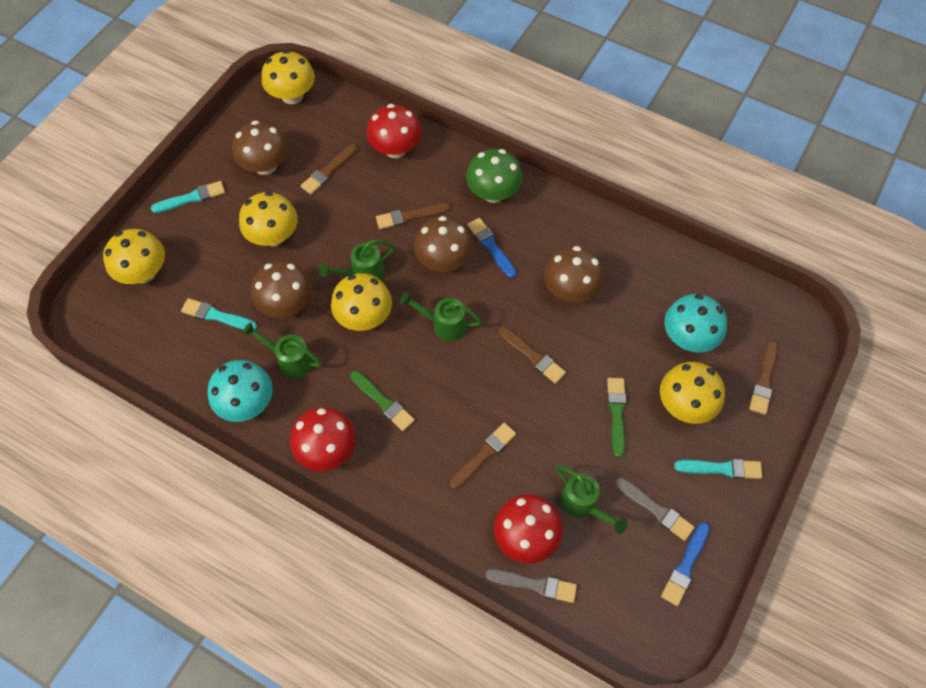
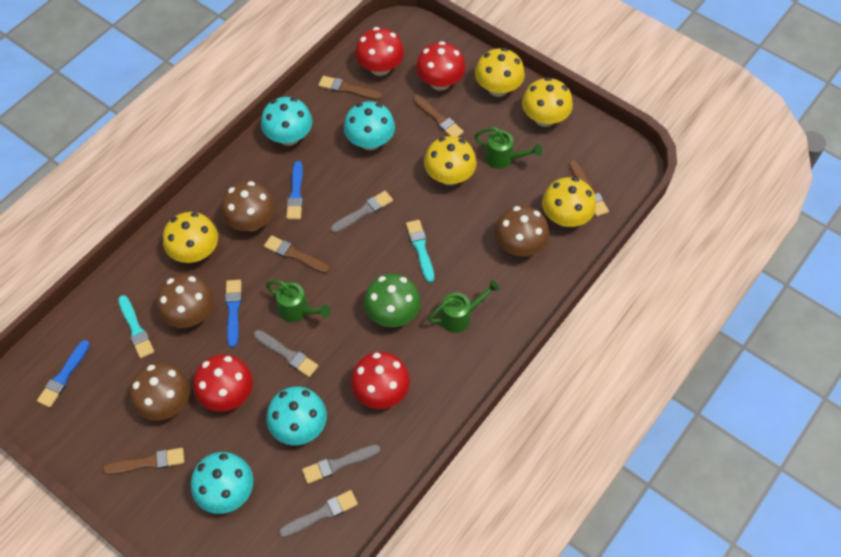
blue brush: 2 -> 3
green brush: 2 -> 0
green watering can: 4 -> 3
grey brush: 2 -> 4
red mushroom: 3 -> 4
turquoise brush: 3 -> 2
turquoise mushroom: 2 -> 4

